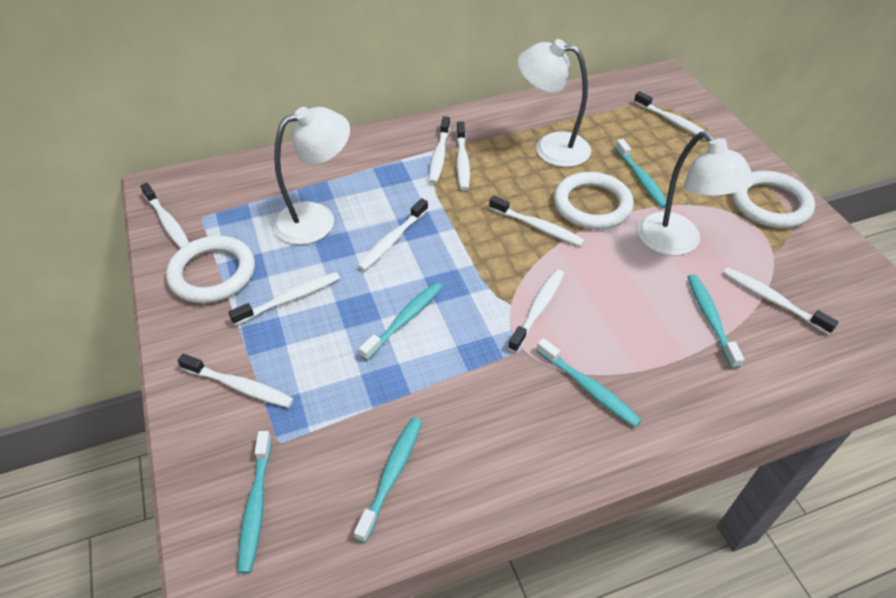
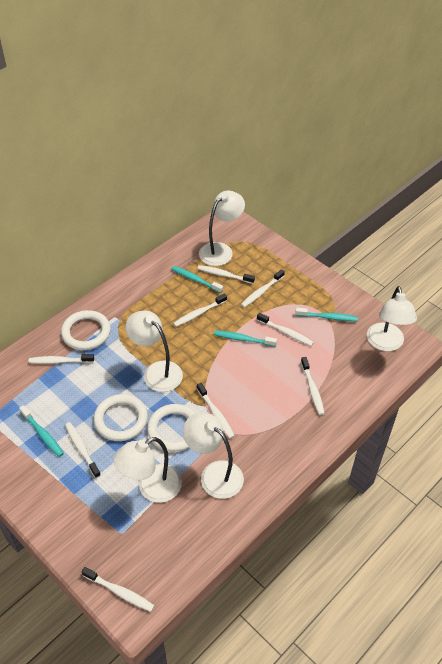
turquoise toothbrush: 6 -> 4
white lamp: 3 -> 5
white toothbrush: 10 -> 9

